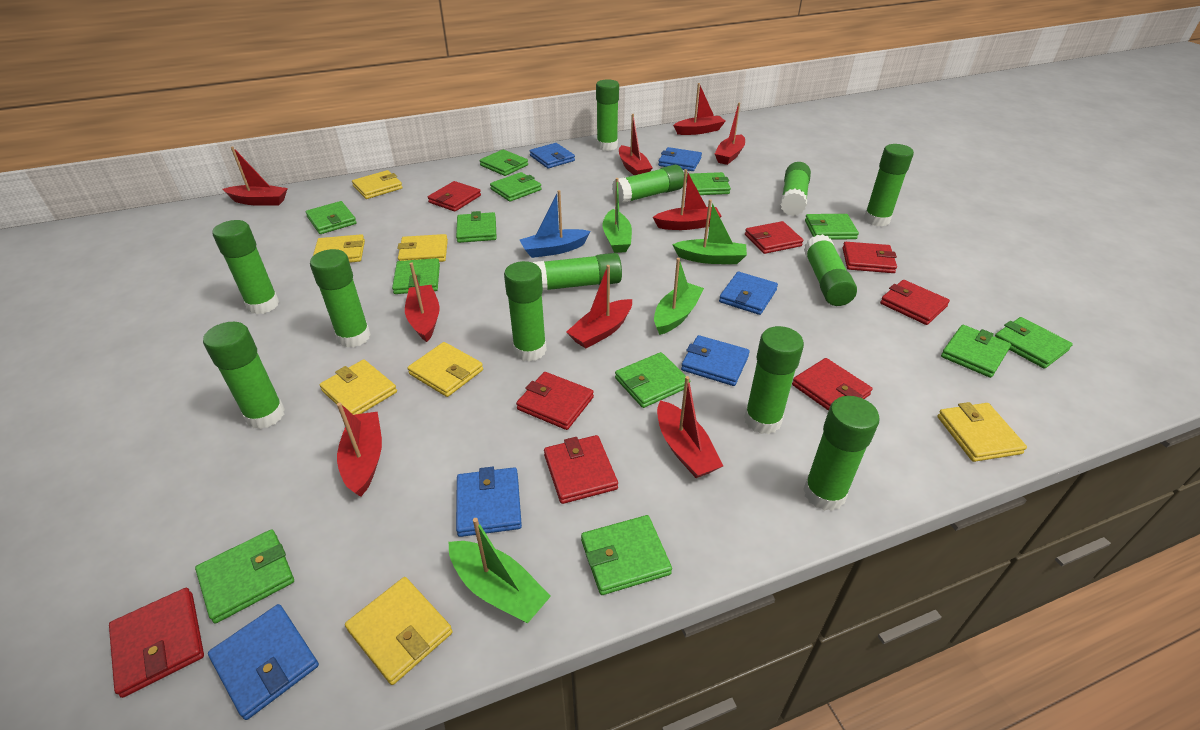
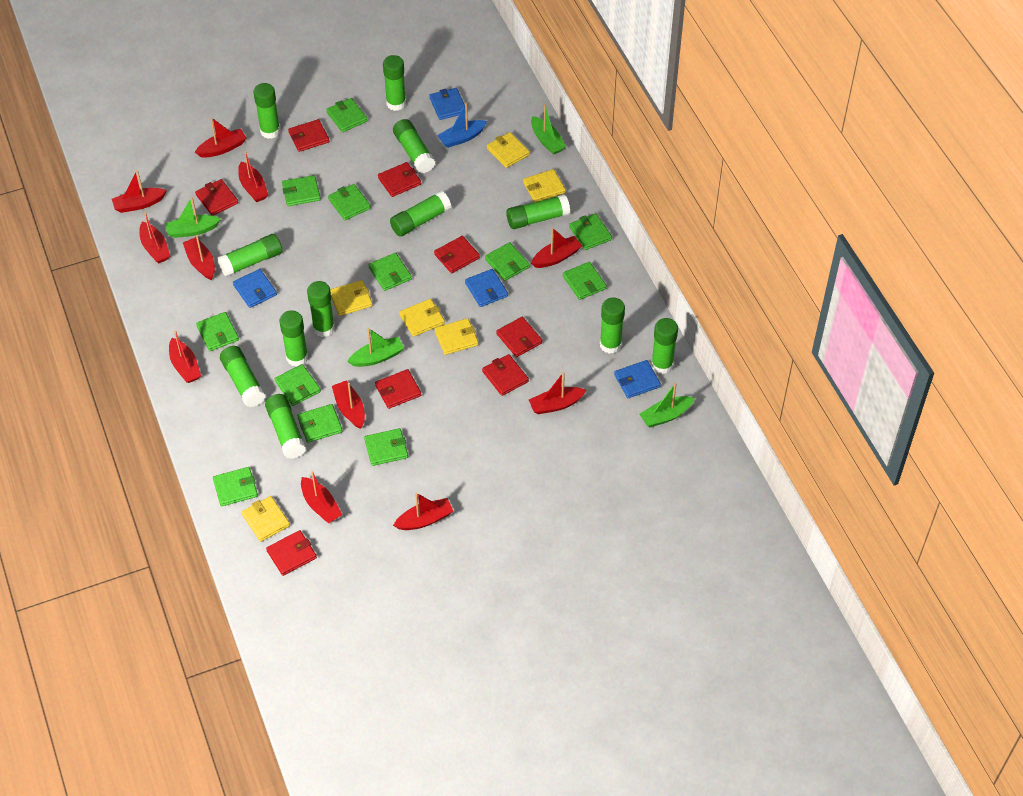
blue wallet: 6 -> 4
red boat: 9 -> 11
yellow wallet: 7 -> 6

